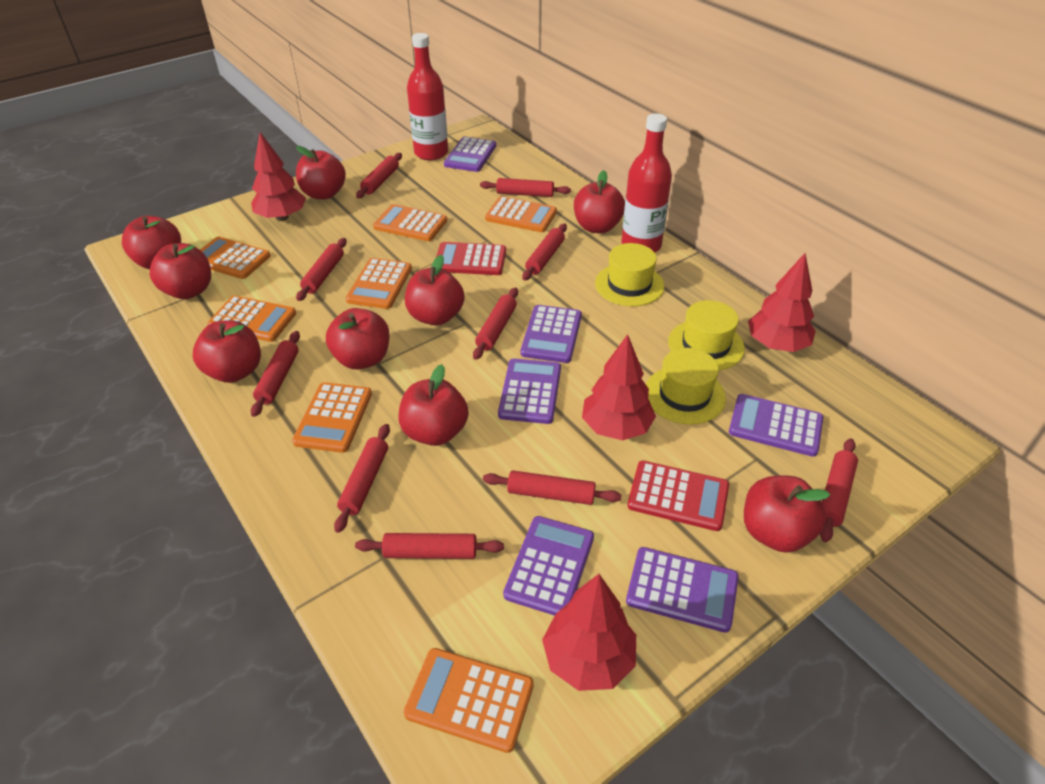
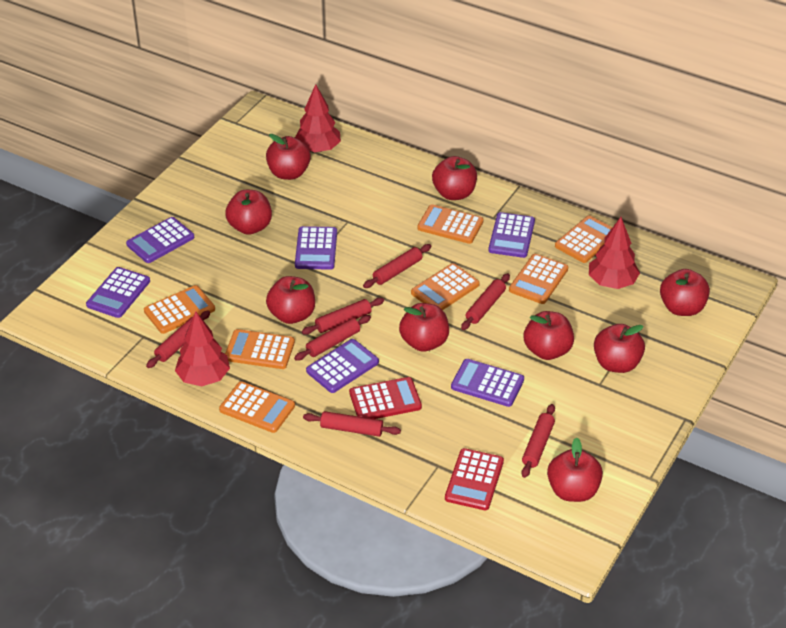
red bottle: 2 -> 0
red rolling pin: 10 -> 7
red tree: 4 -> 3
yellow hat: 3 -> 0

